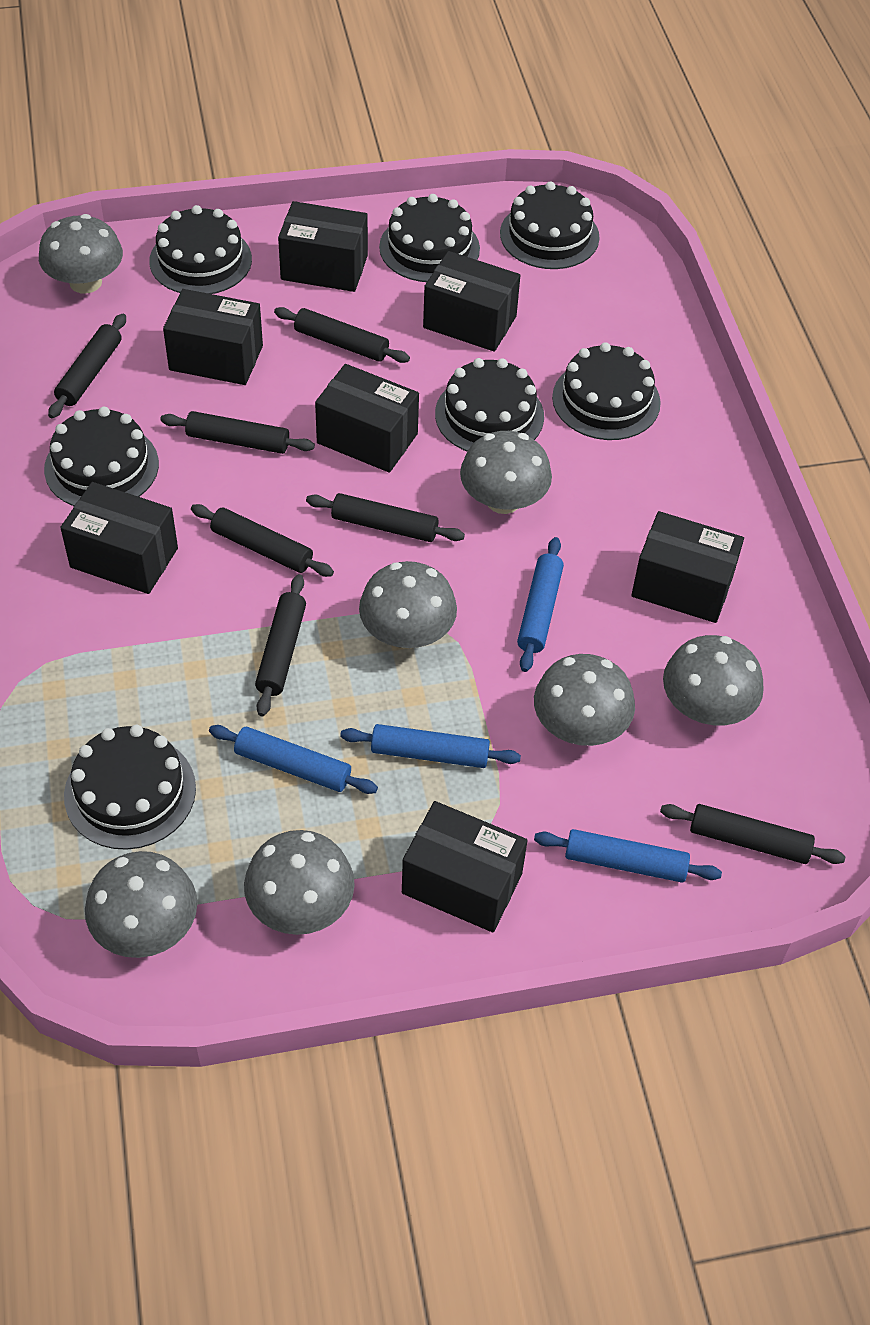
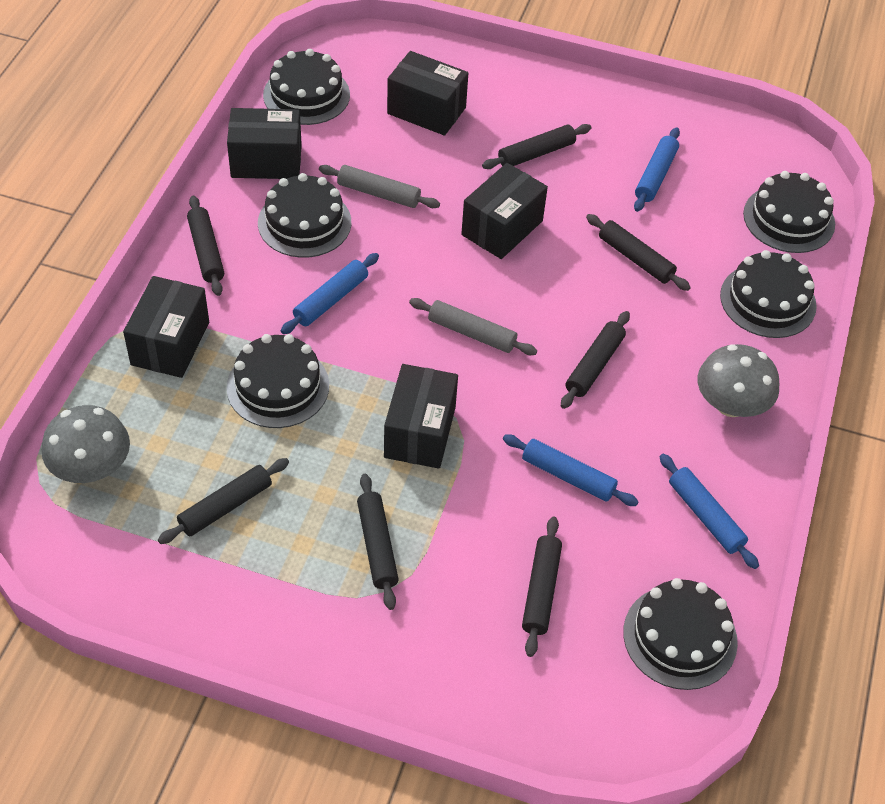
black box: 7 -> 5
black cake: 7 -> 6
grey mushroom: 7 -> 2
grey rolling pin: 0 -> 2

